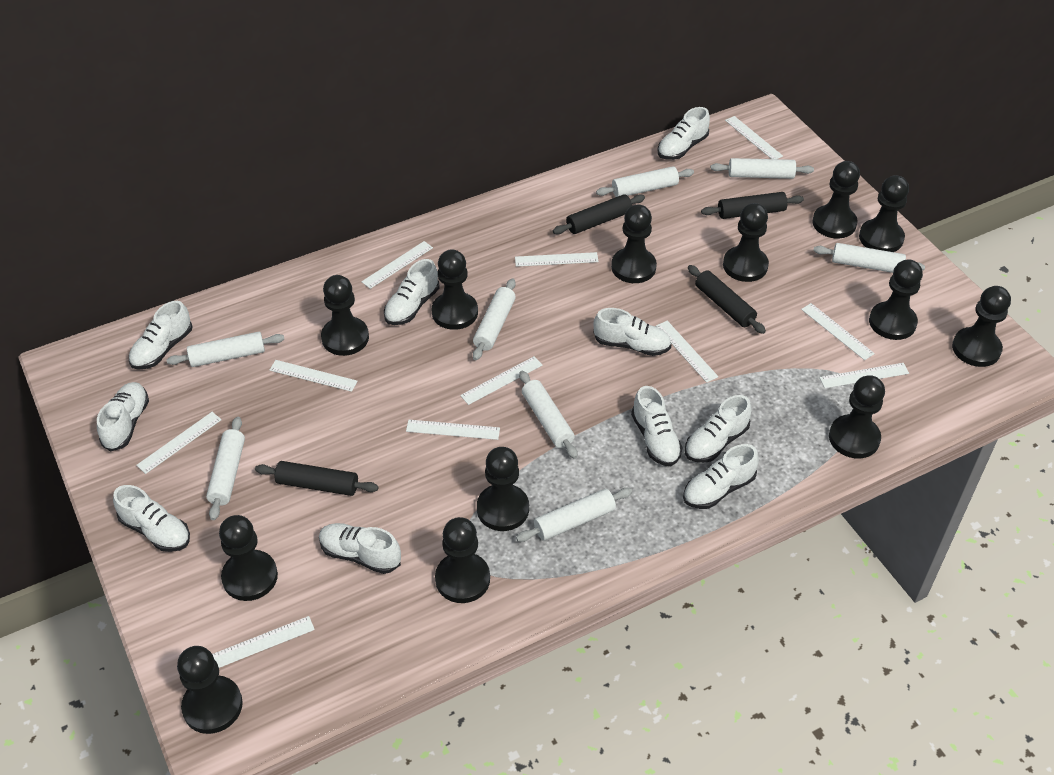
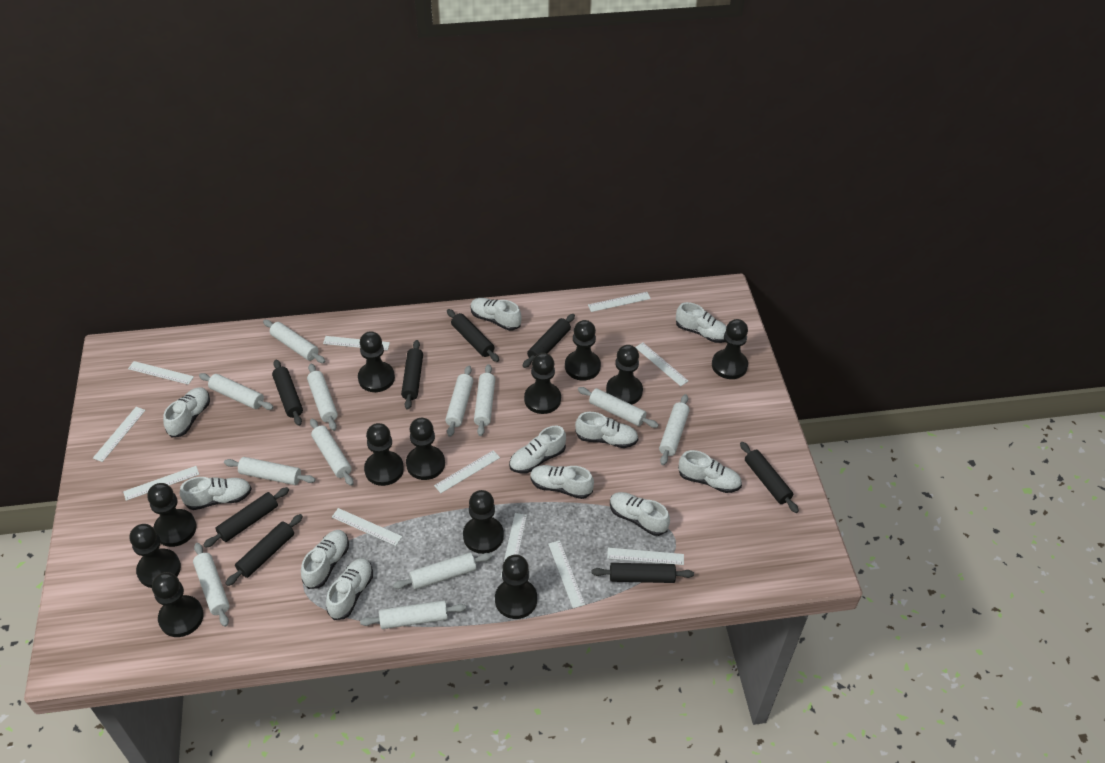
black pawn: 13 -> 12
black rolling pin: 4 -> 8
white rolling pin: 8 -> 12
white shoe: 10 -> 11

